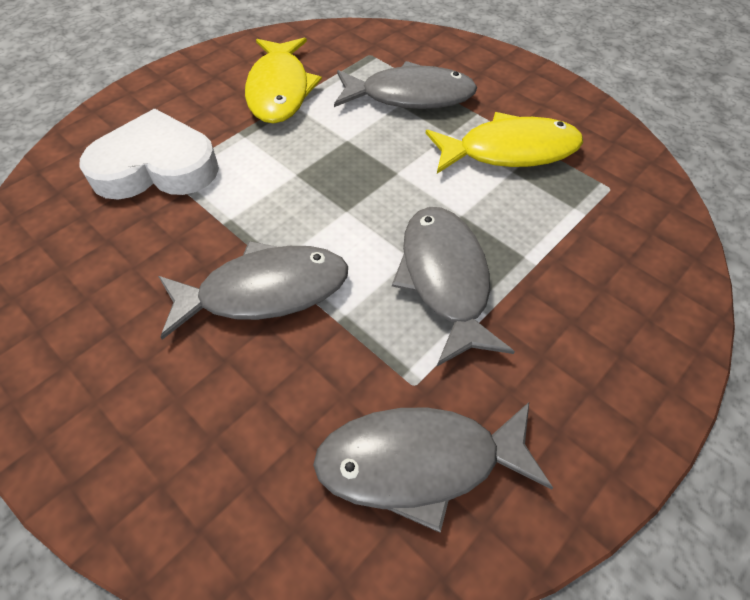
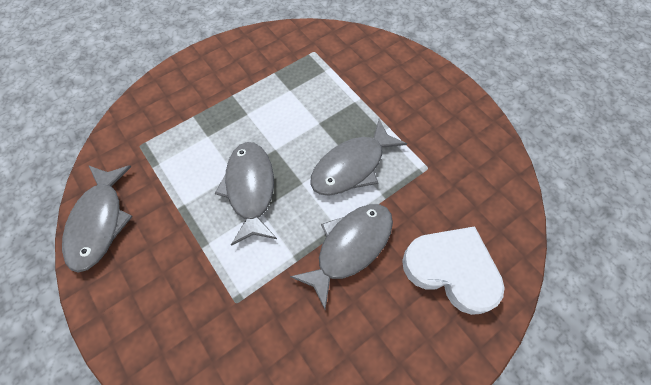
yellow fish: 2 -> 0

